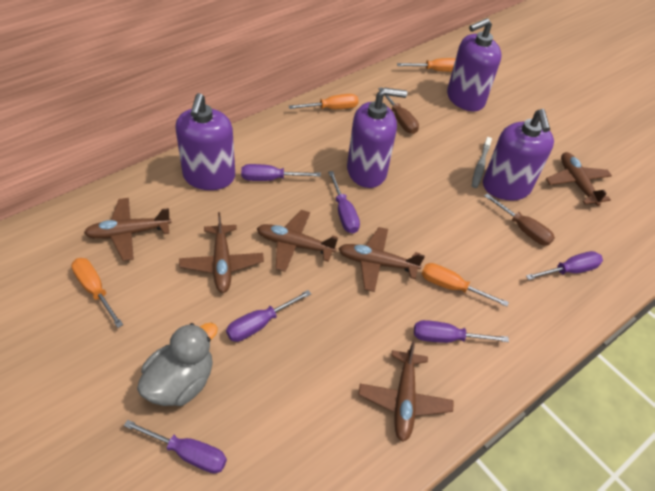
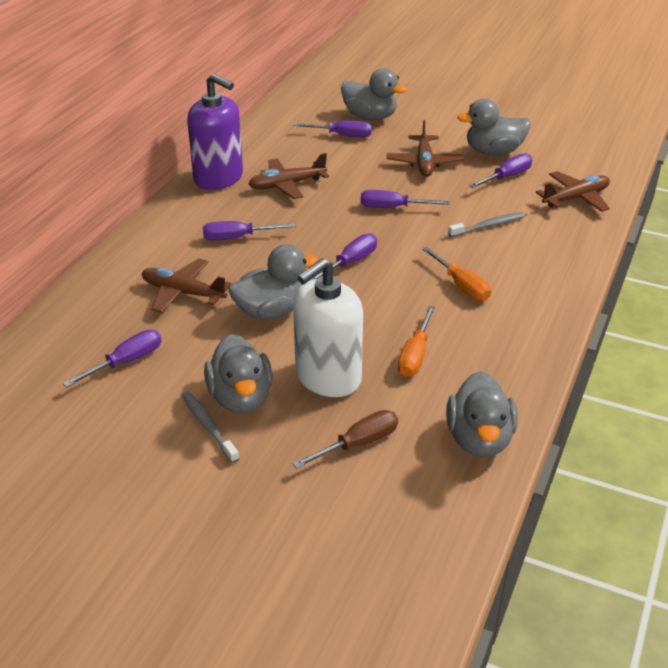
brown plane: 6 -> 4
brown screwdriver: 2 -> 1
grey duck: 1 -> 5
grey toothbrush: 1 -> 2
orange screwdriver: 4 -> 2
purple soap dispenser: 4 -> 1
white soap dispenser: 0 -> 1

